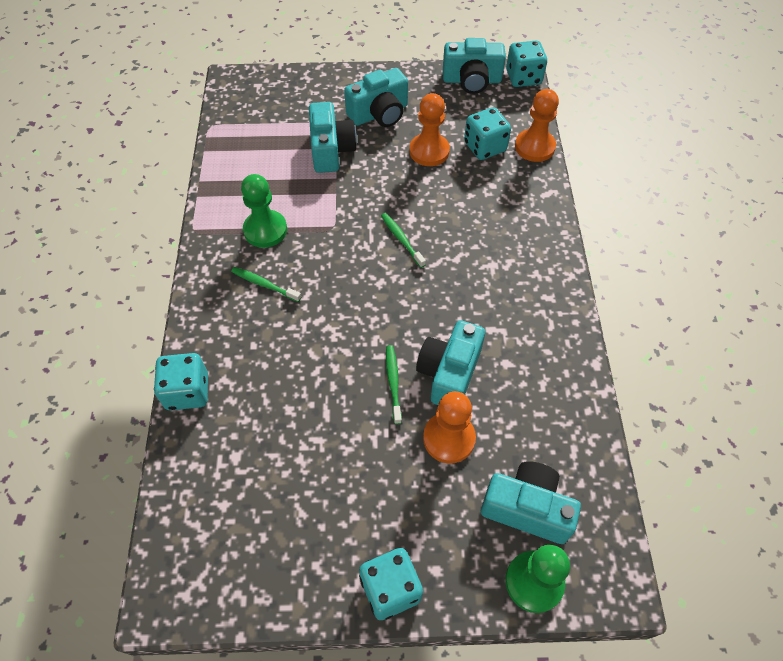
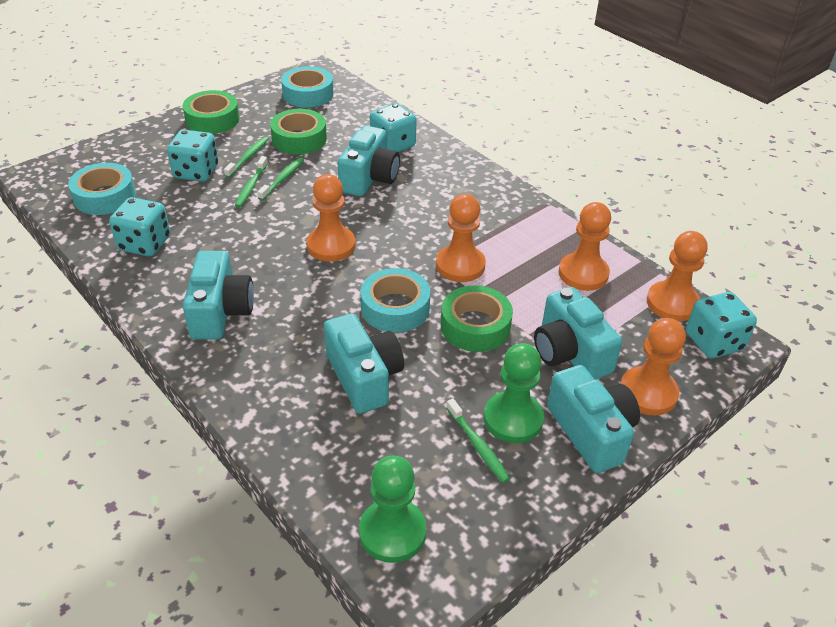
green tape: 0 -> 3
green toothbrush: 3 -> 4
orange pawn: 3 -> 5
turquoise tape: 0 -> 3

